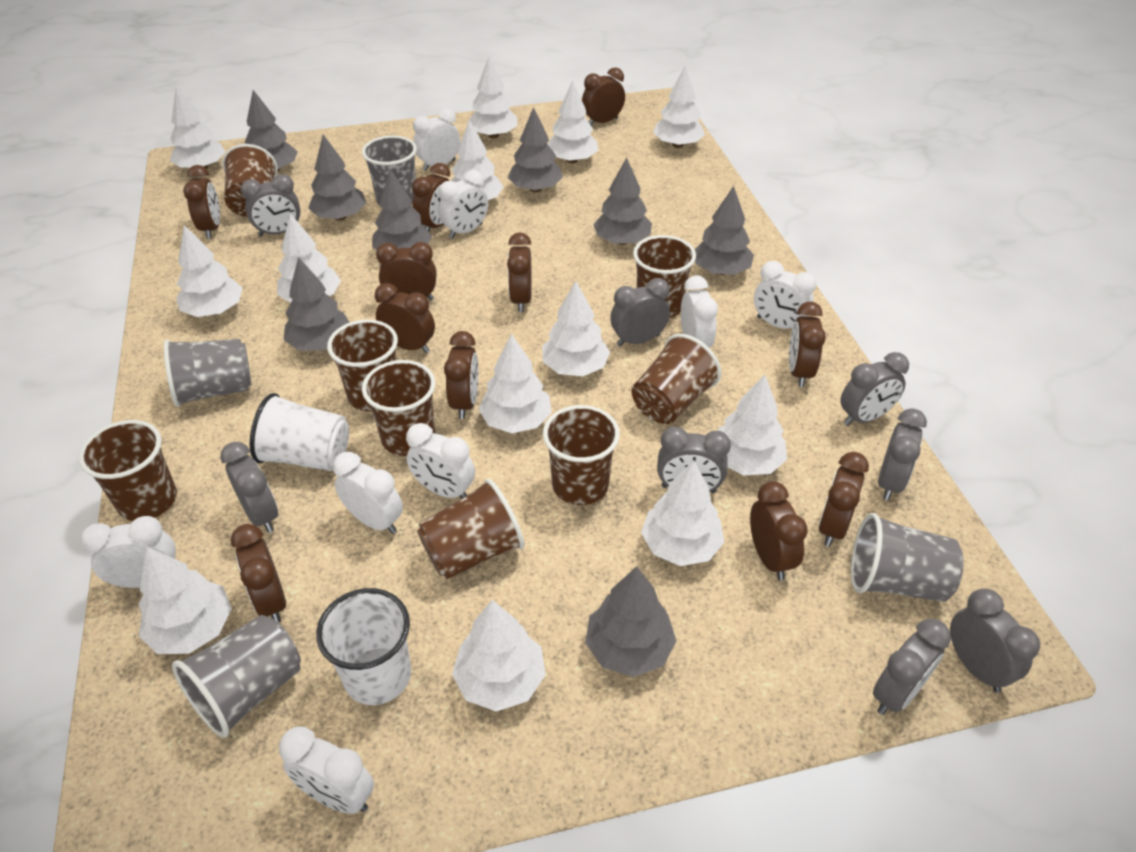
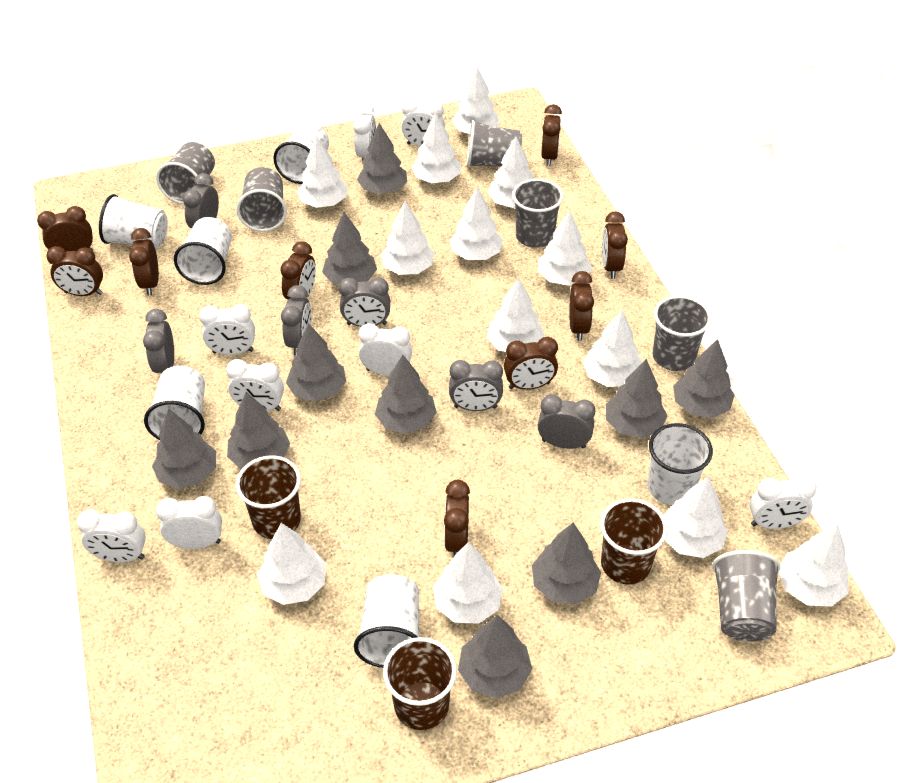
brown clock: 11 -> 9
brown cup: 8 -> 3
grey clock: 8 -> 6
grey cup: 4 -> 6
grey tree: 8 -> 10
white cup: 2 -> 6

